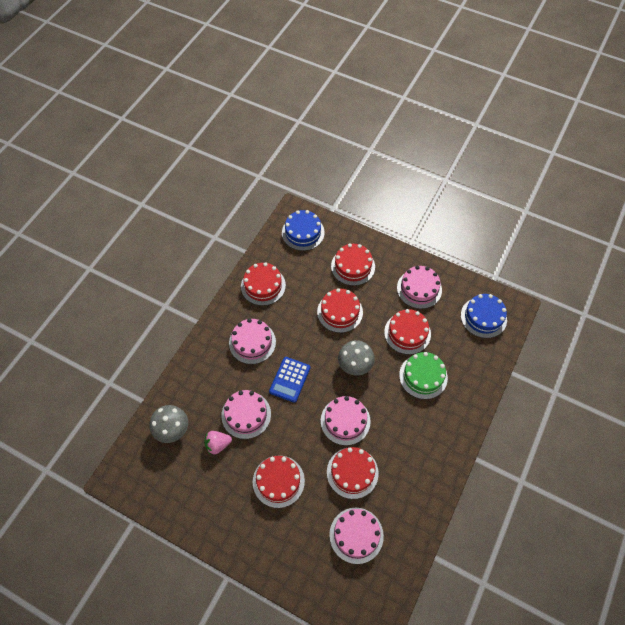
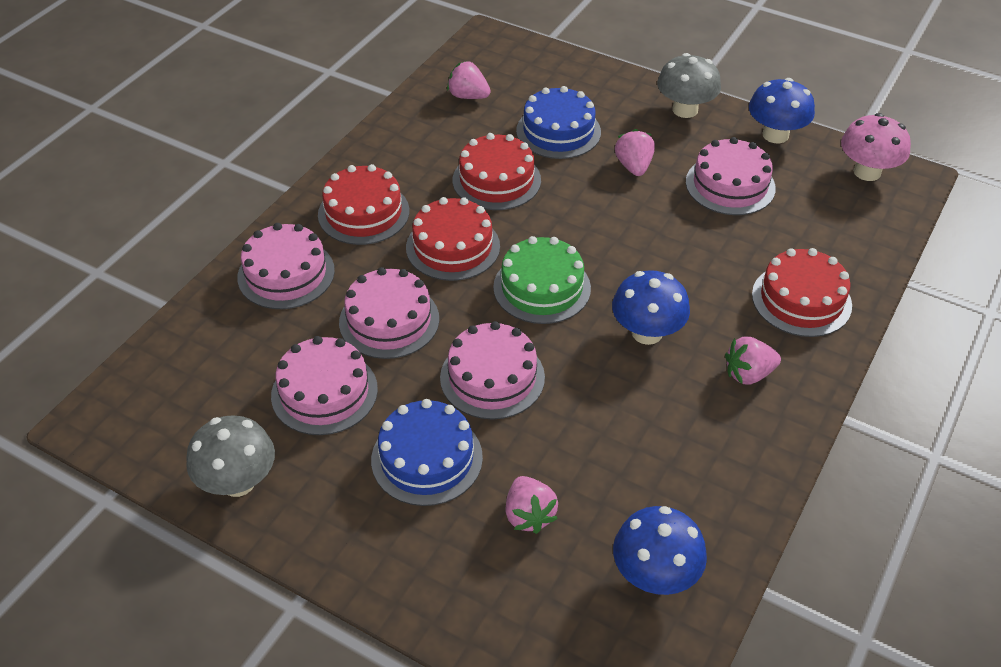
blue calculator: 1 -> 0
blue mushroom: 0 -> 3
pink mushroom: 0 -> 1
pink strawberry: 1 -> 4
red cake: 6 -> 4

